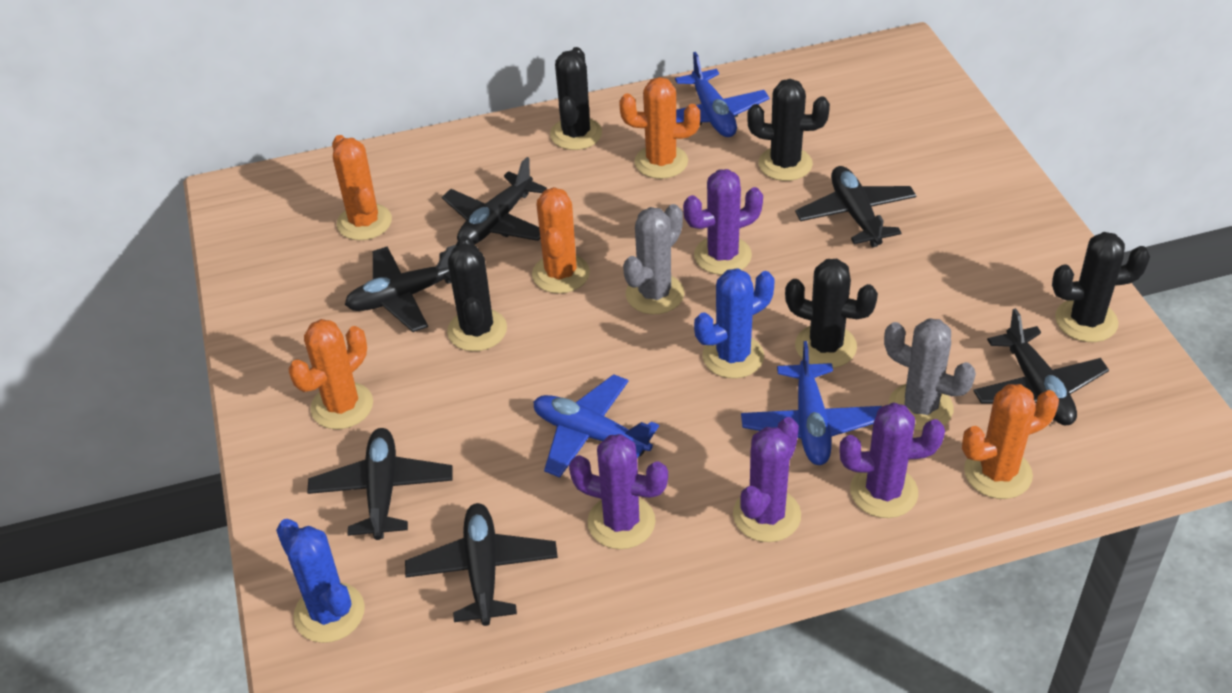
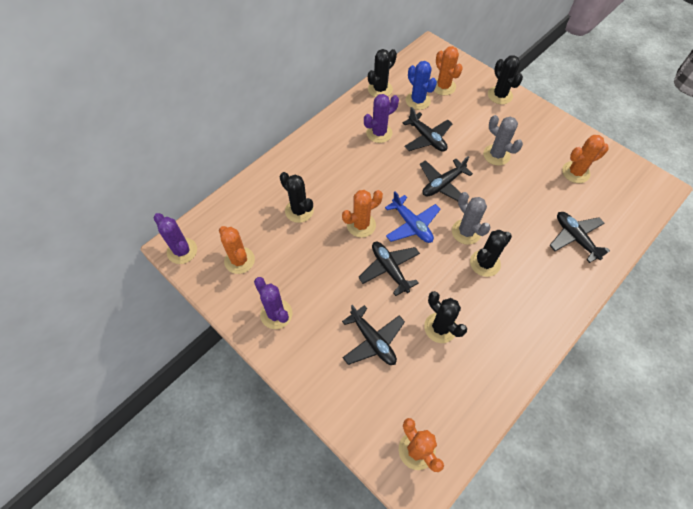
black plane: 6 -> 5
blue cactus: 2 -> 1
blue plane: 3 -> 1
purple cactus: 4 -> 3

